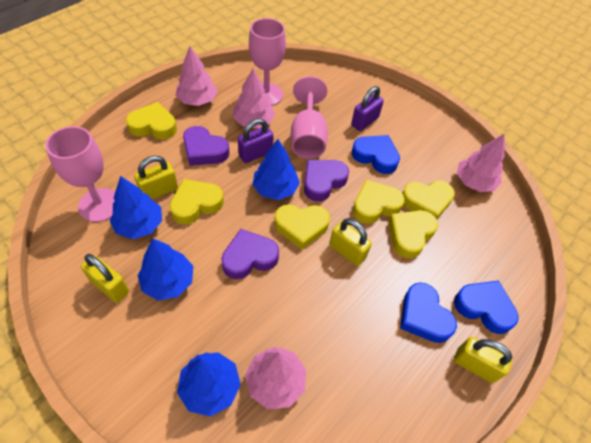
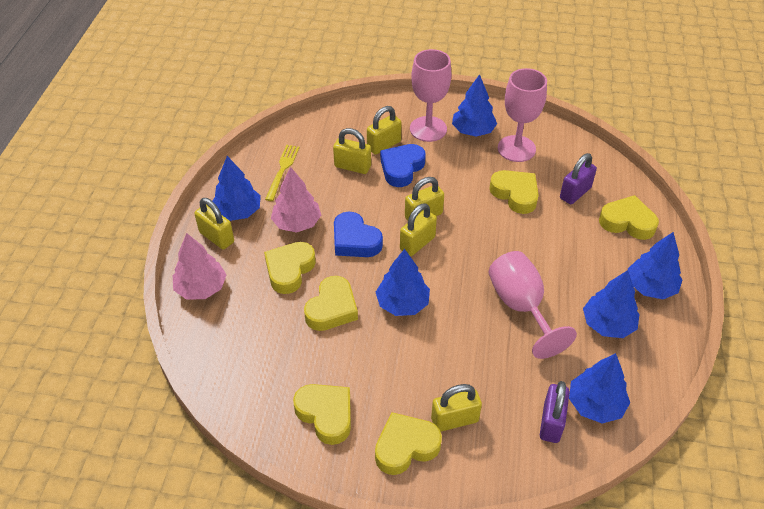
blue heart: 3 -> 2
blue tree: 4 -> 6
pink tree: 4 -> 2
purple heart: 3 -> 0
yellow fork: 0 -> 1
yellow padlock: 4 -> 6

